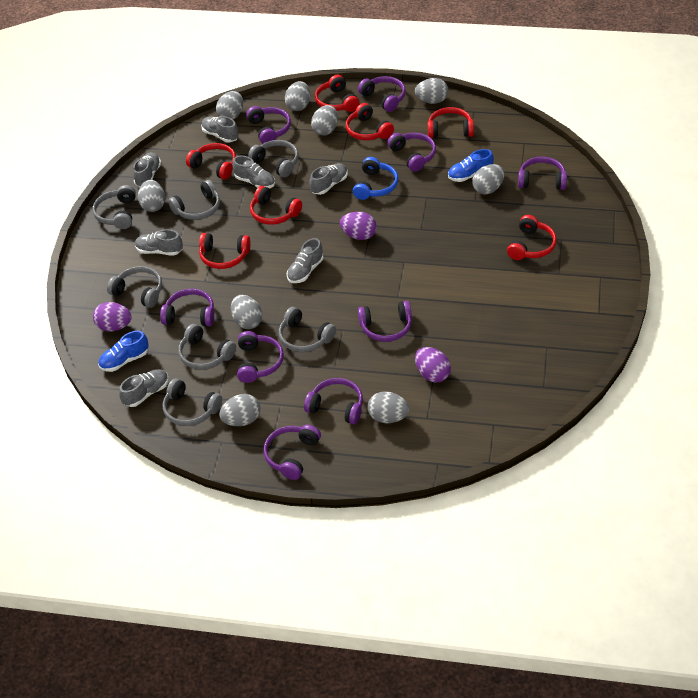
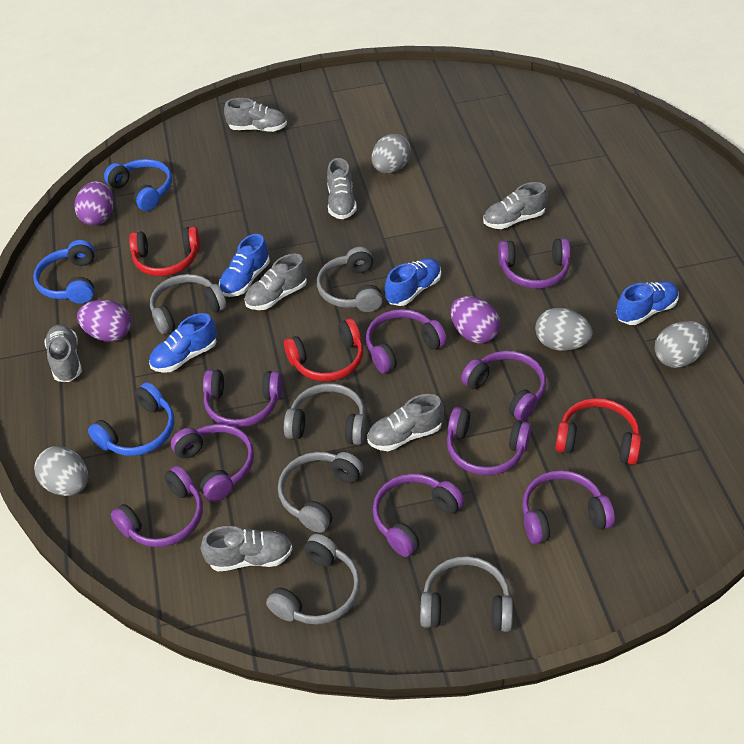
blue headphones: 1 -> 3
blue shoe: 2 -> 4
grey egg: 9 -> 4
grey headphones: 7 -> 6
red headphones: 7 -> 3

